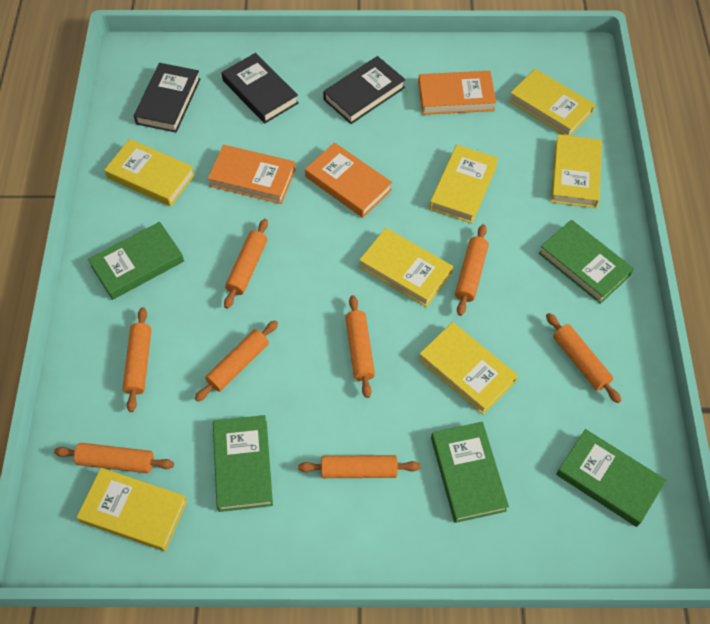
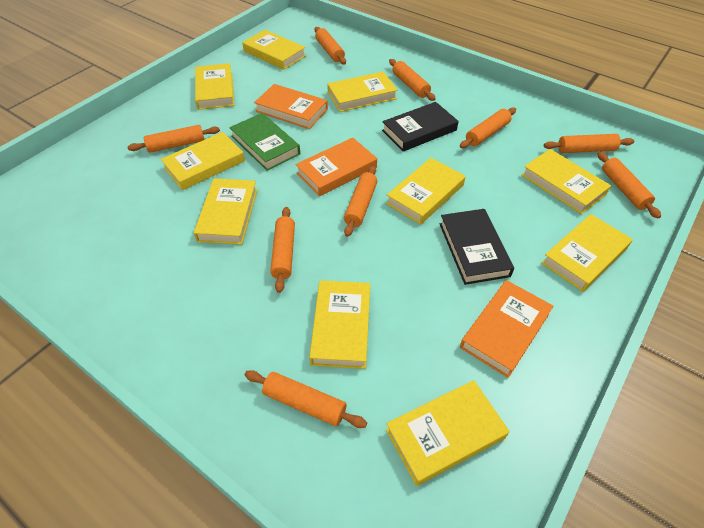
black book: 3 -> 2
green book: 5 -> 1
orange rolling pin: 8 -> 9
yellow book: 7 -> 10

